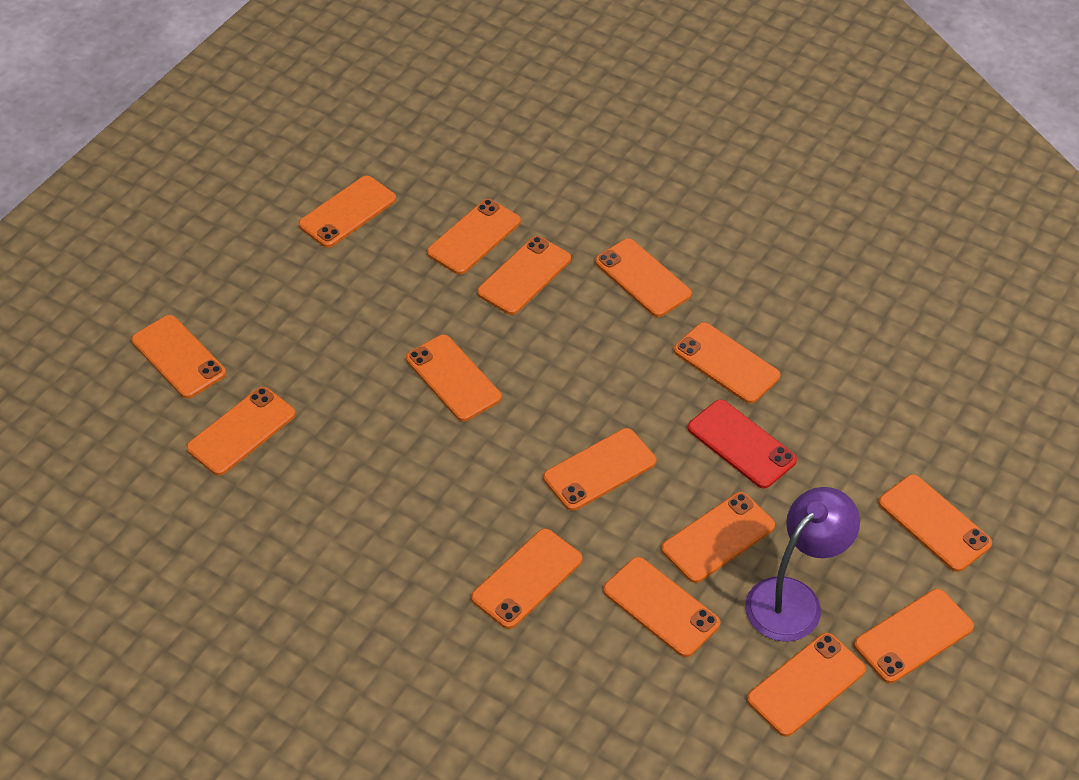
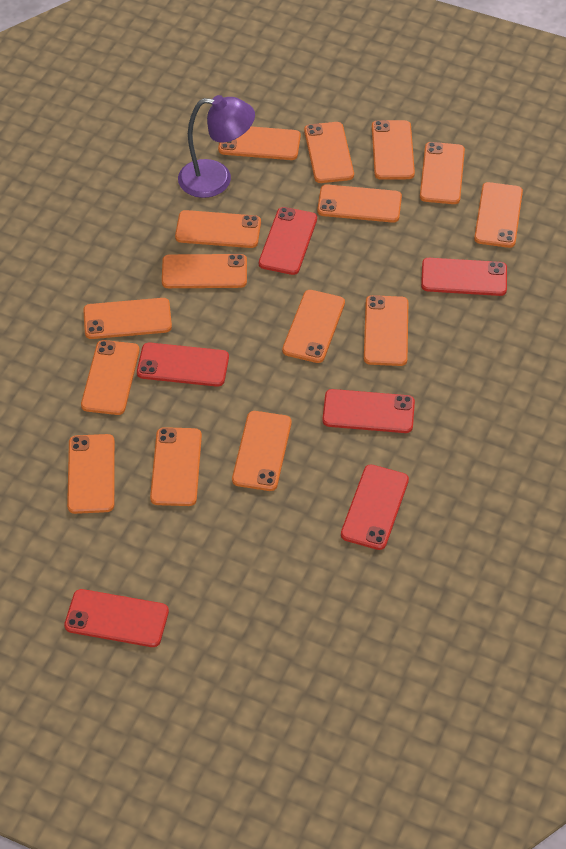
red phone: 1 -> 6

